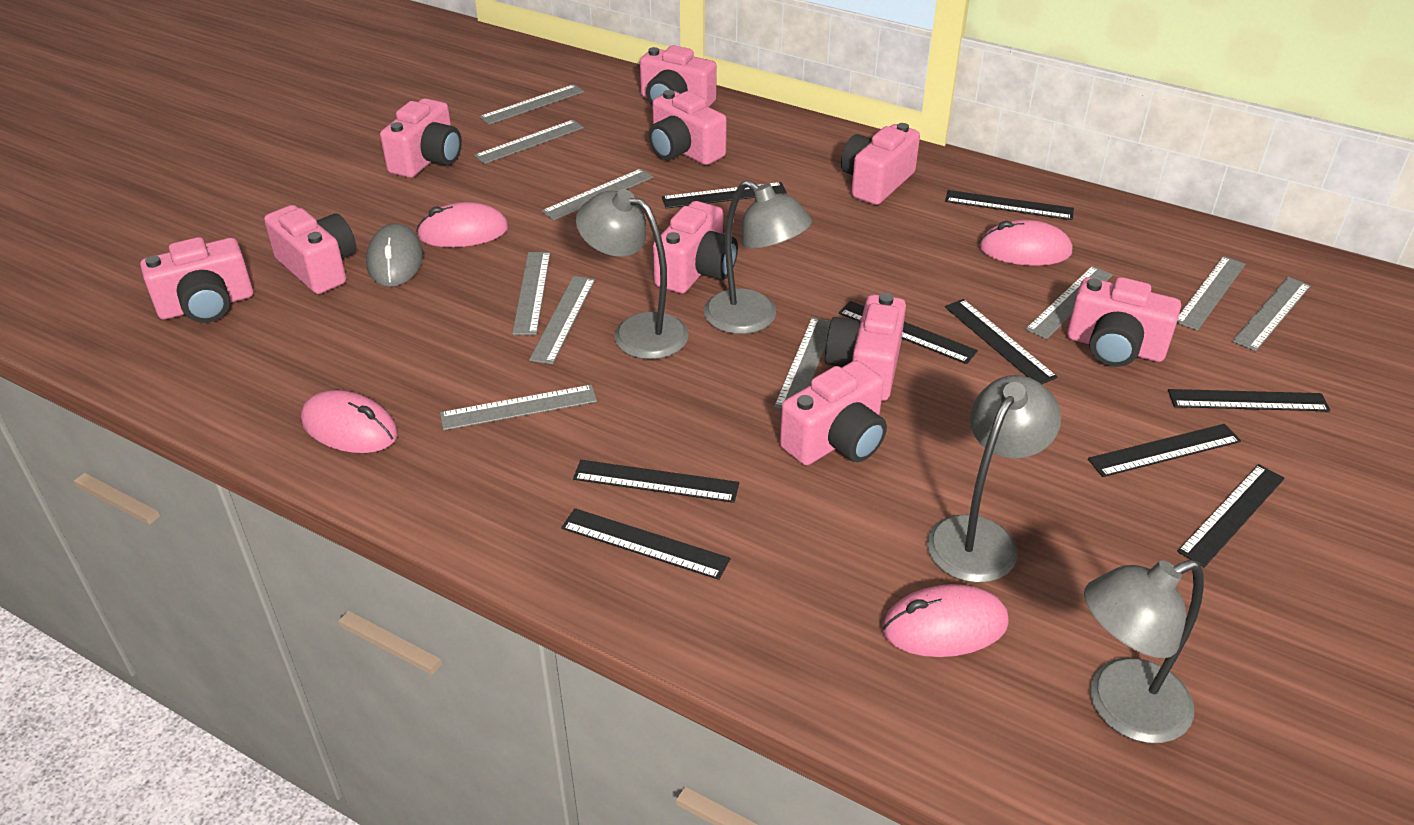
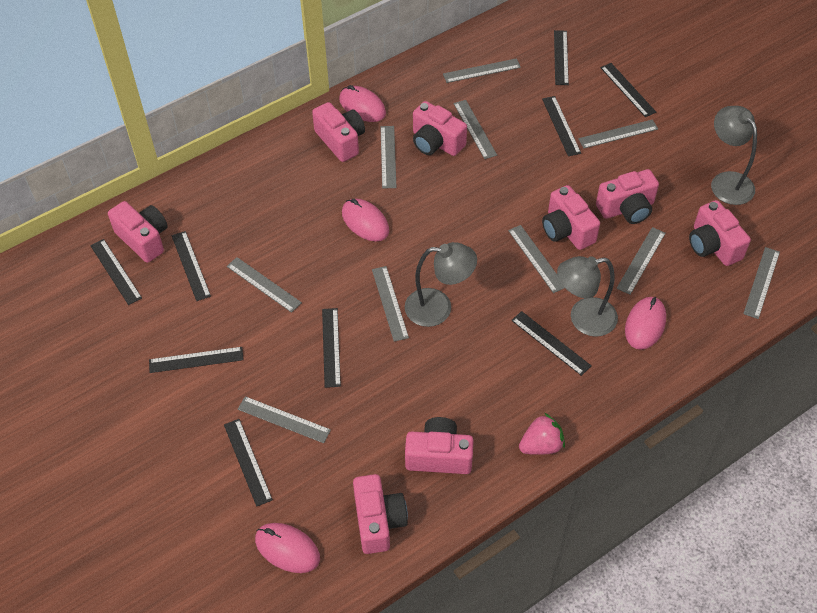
grey lamp: 4 -> 3
grey mouse: 1 -> 0
pink camera: 10 -> 8
pink strawberry: 0 -> 1

